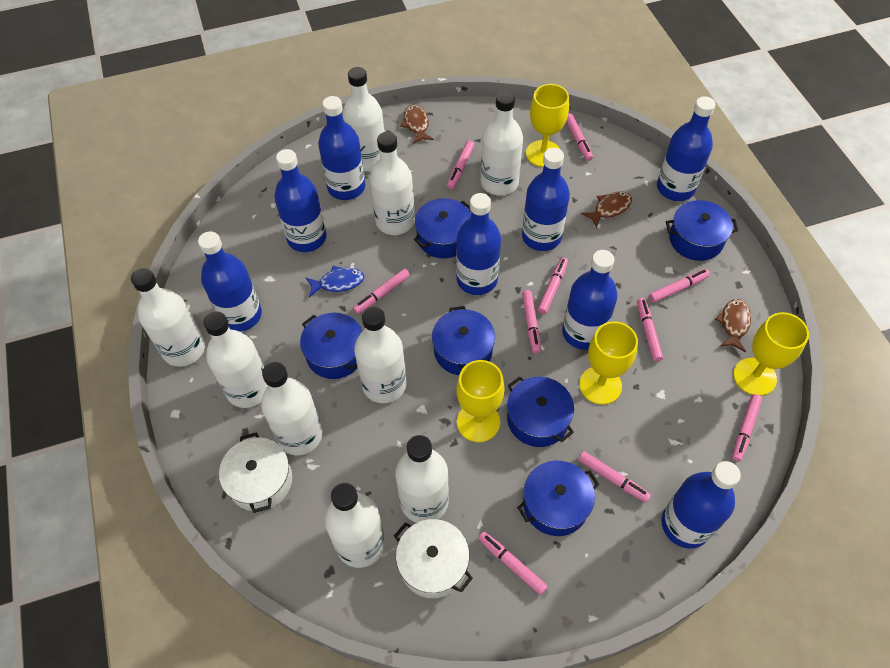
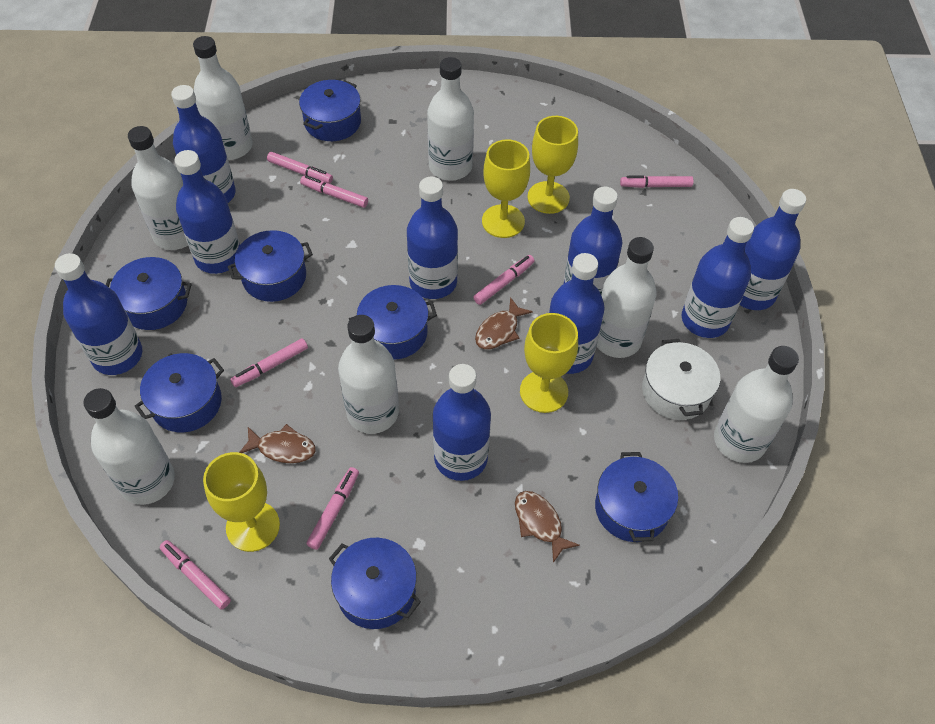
blue bottle: 8 -> 9
blue fish: 1 -> 0
blue pot: 6 -> 7
pink marker: 10 -> 7
white bottle: 9 -> 7
white pot: 2 -> 1

